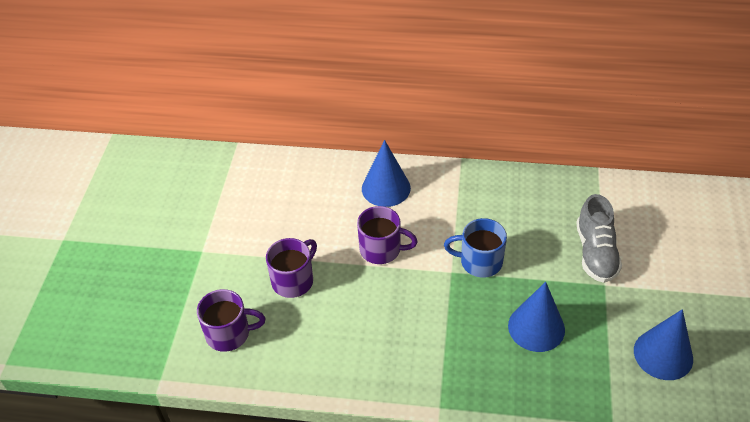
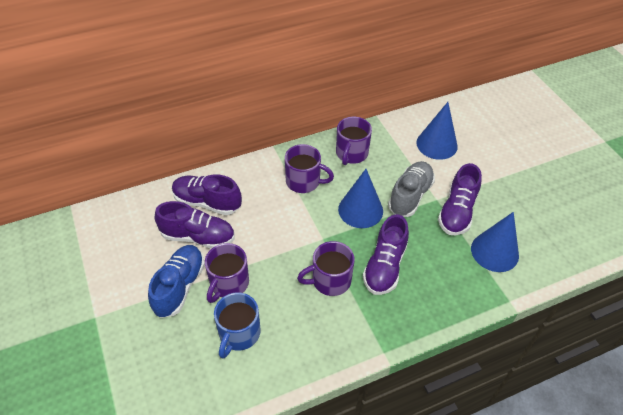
blue shoe: 0 -> 1
purple mug: 3 -> 4
purple shoe: 0 -> 4

